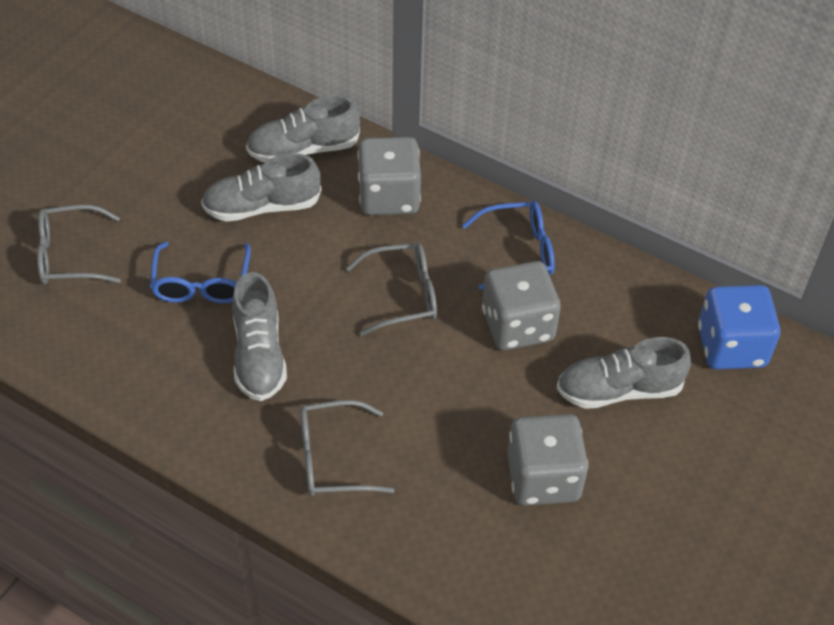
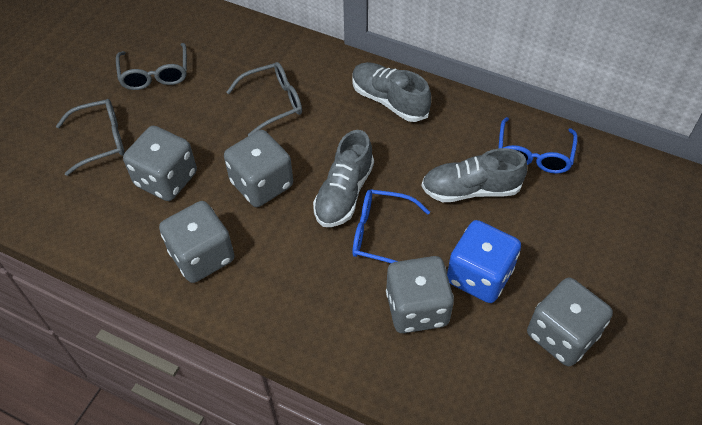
grey dice: 3 -> 5
grey shoe: 4 -> 3

